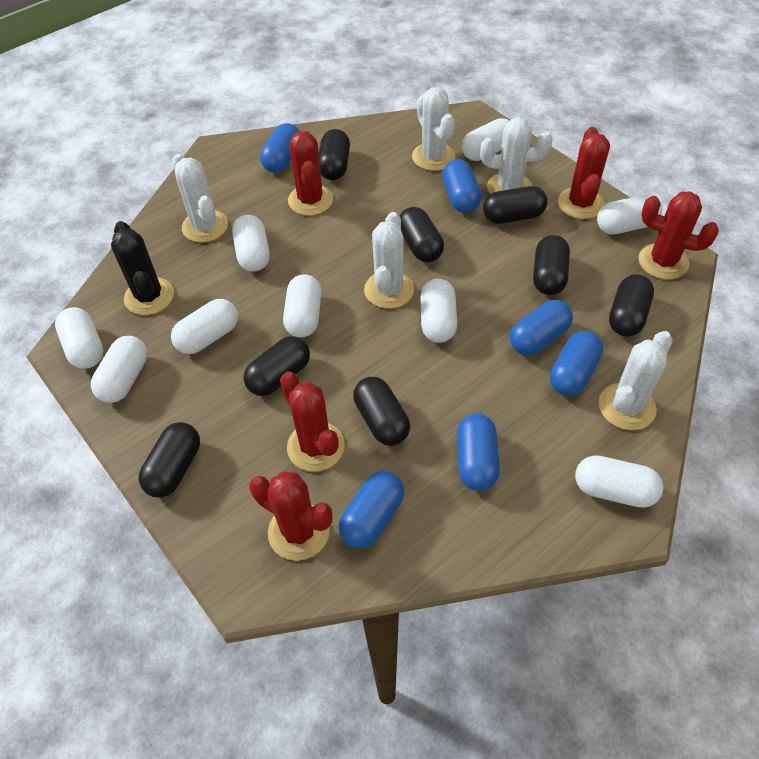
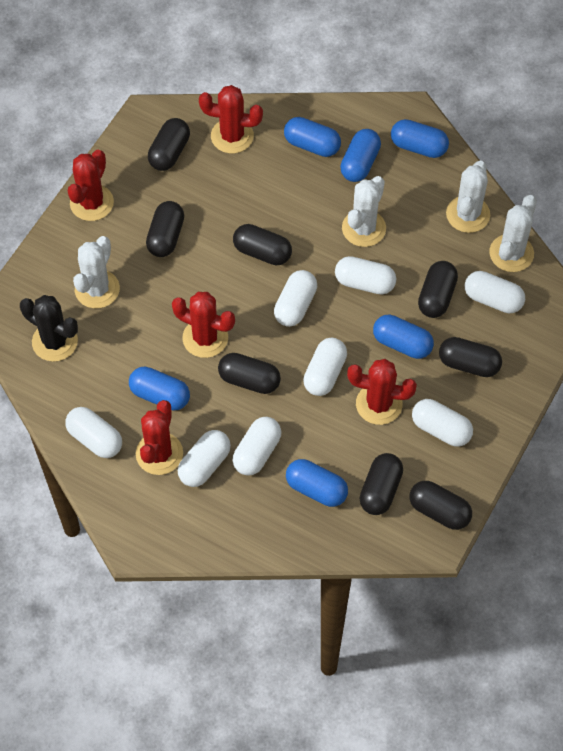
white cactus: 5 -> 4
white capsule: 9 -> 8

